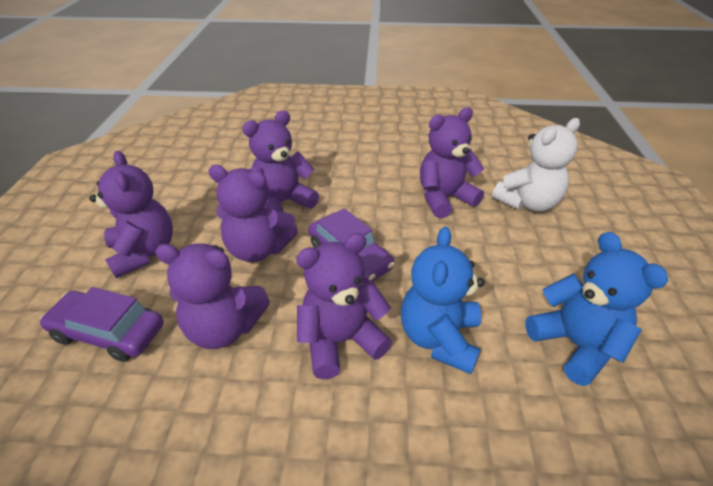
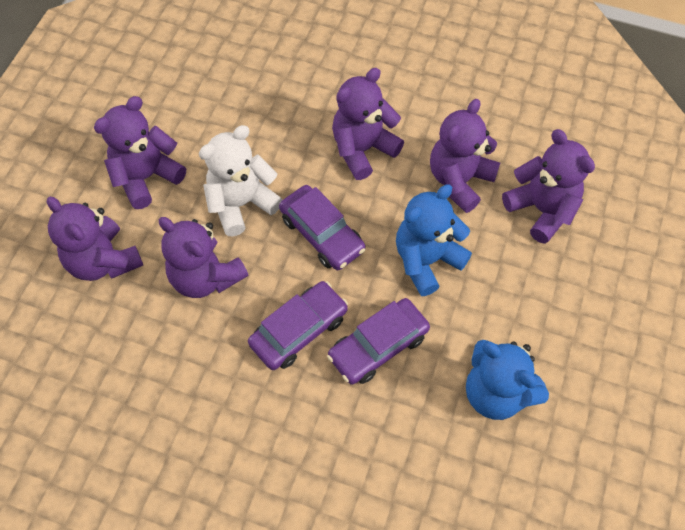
purple car: 2 -> 3

